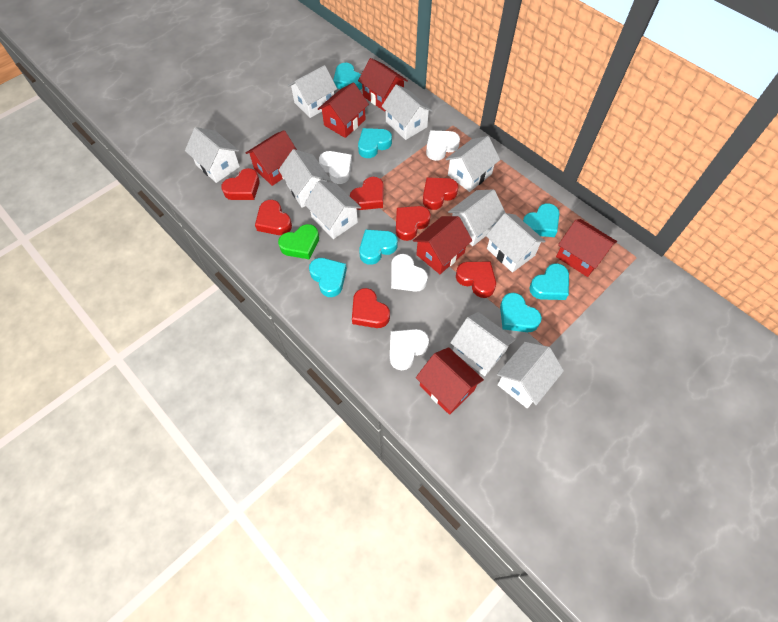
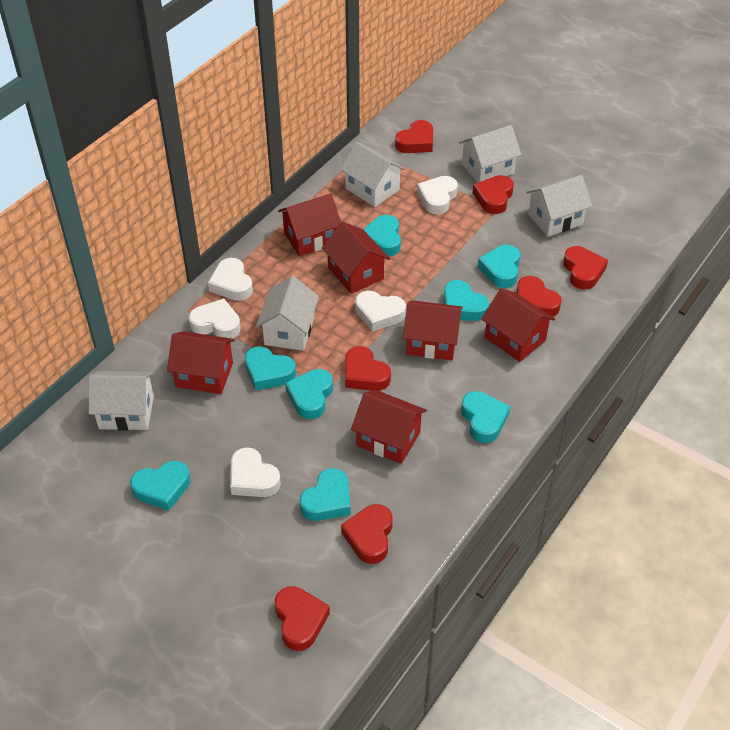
green heart: 1 -> 0
turquoise heart: 7 -> 8
white heart: 4 -> 5
white house: 10 -> 5

